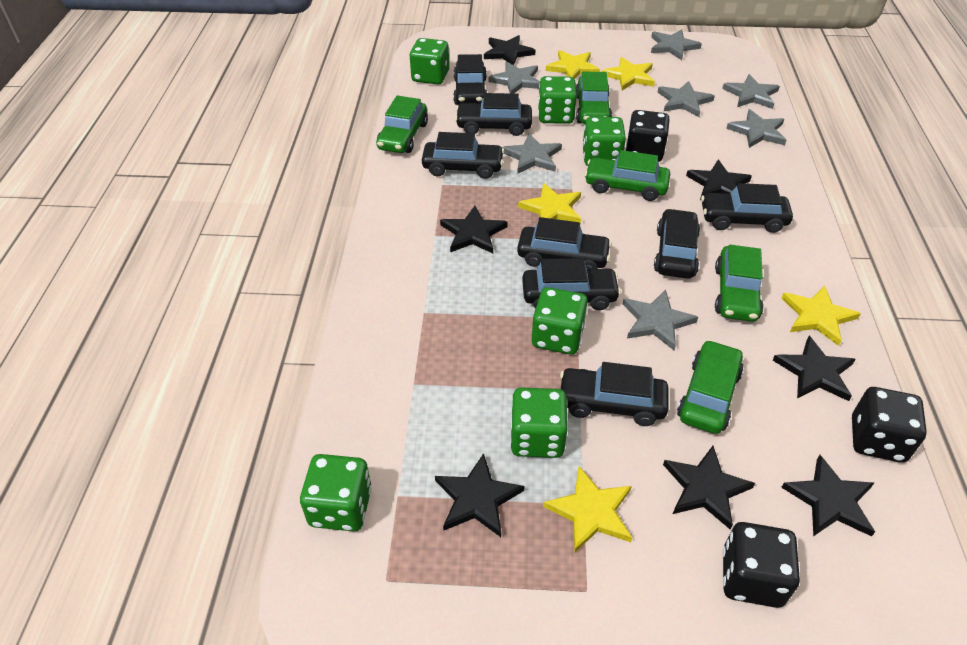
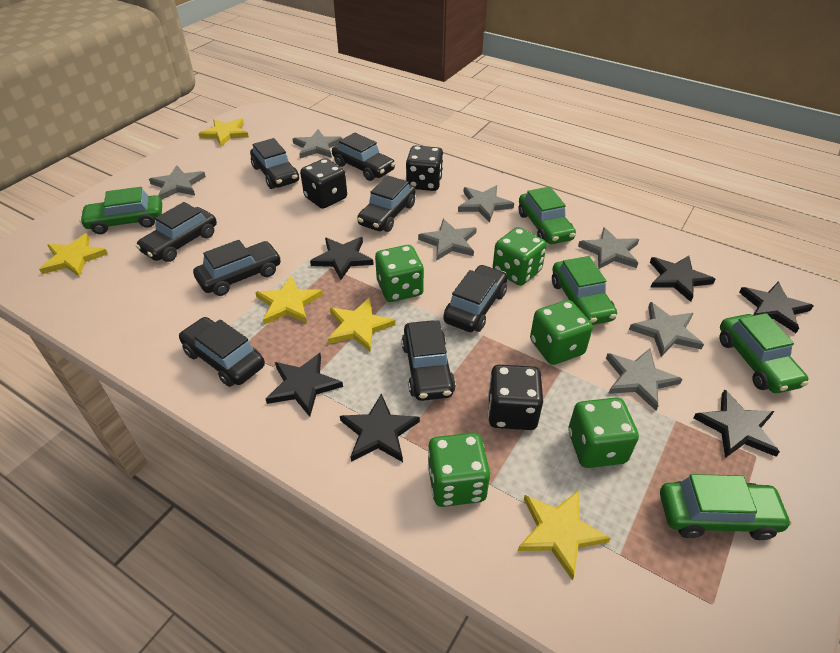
black star: 7 -> 6
green dice: 6 -> 5

